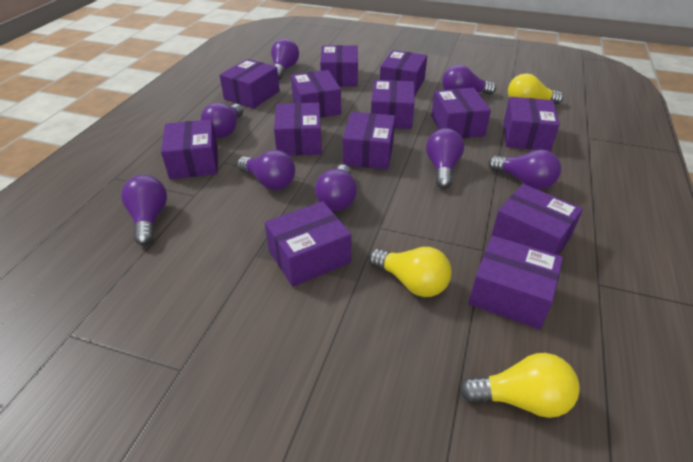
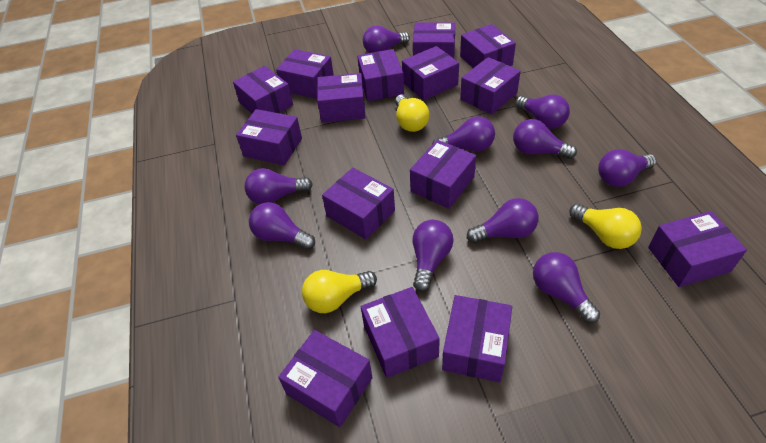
purple box: 13 -> 15
purple light bulb: 8 -> 10

